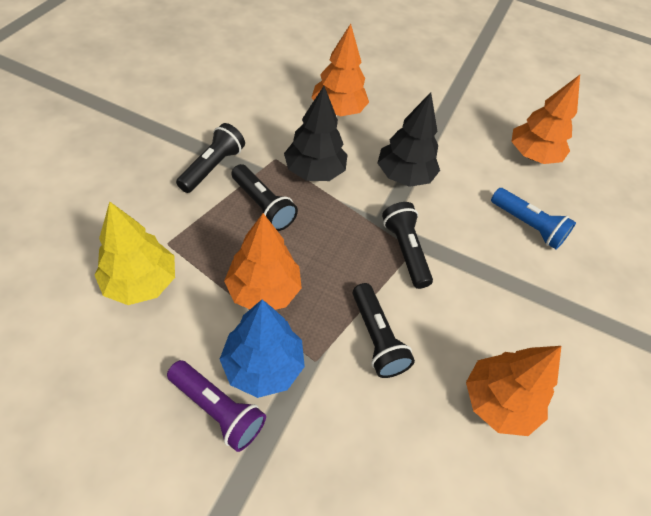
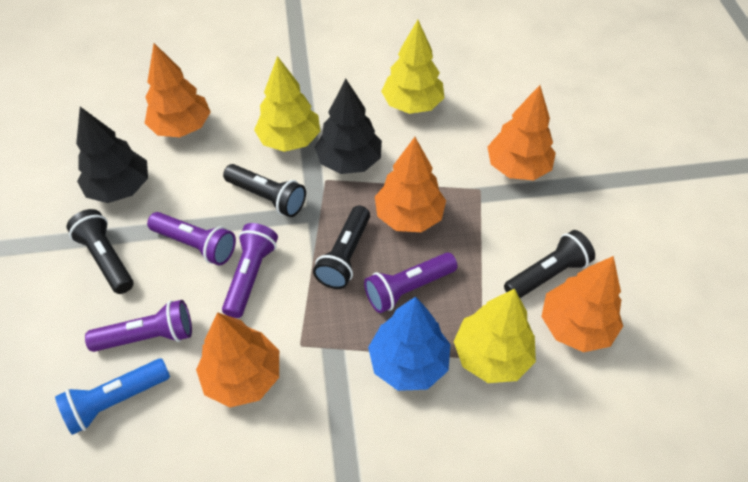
orange tree: 4 -> 5
purple flashlight: 1 -> 4
yellow tree: 1 -> 3

